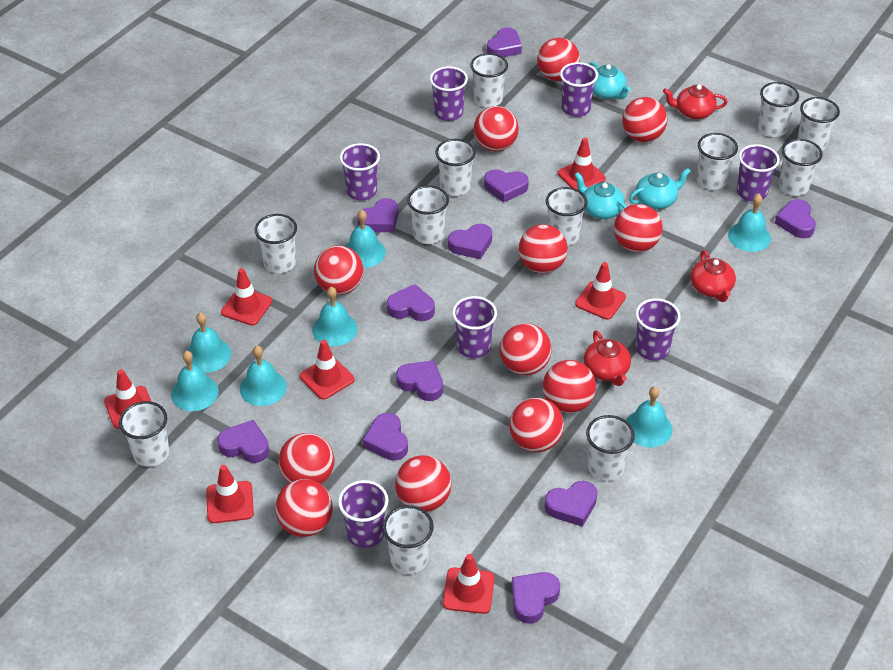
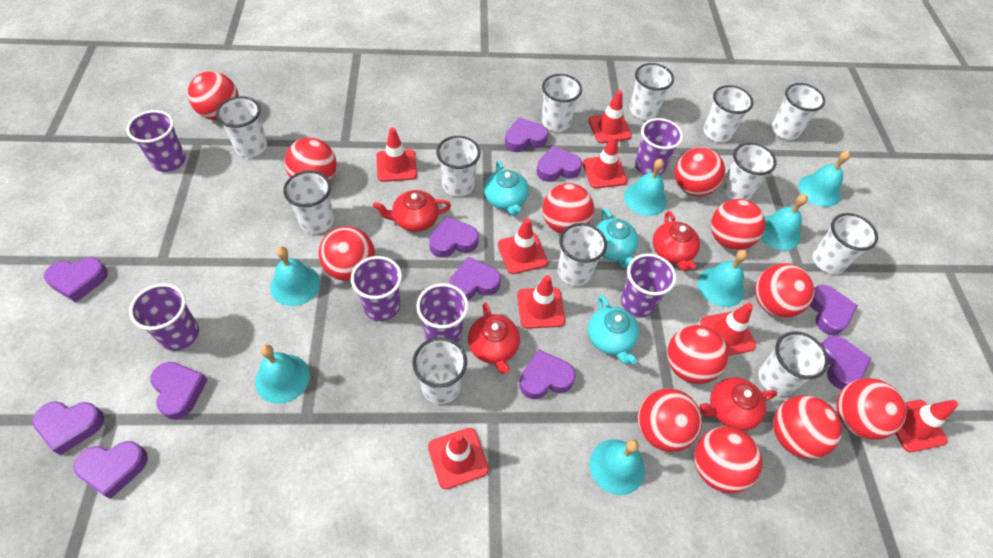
purple cup: 7 -> 6
red teapot: 3 -> 4
red traffic cone: 7 -> 8

